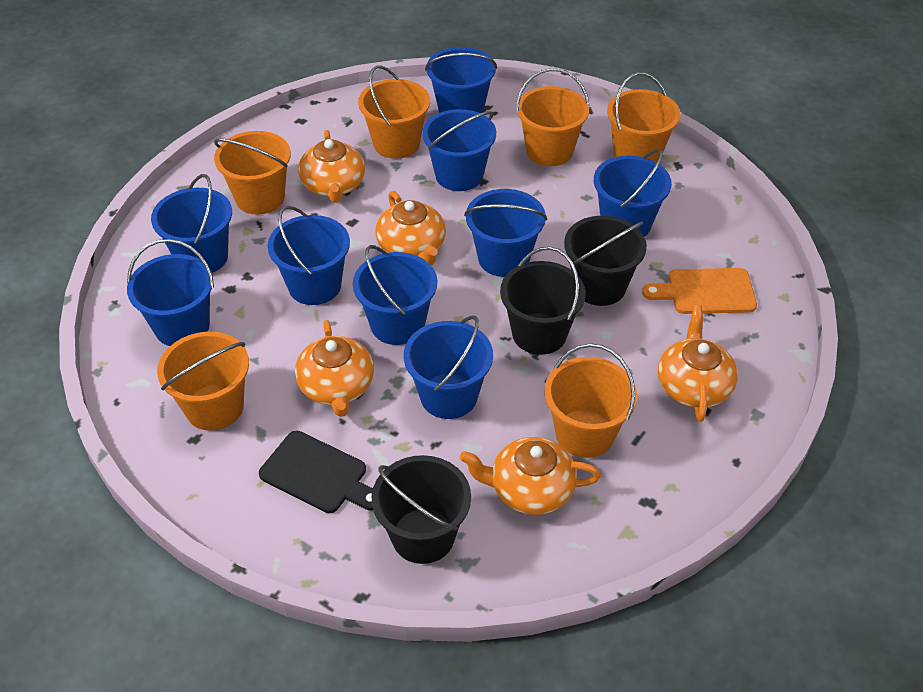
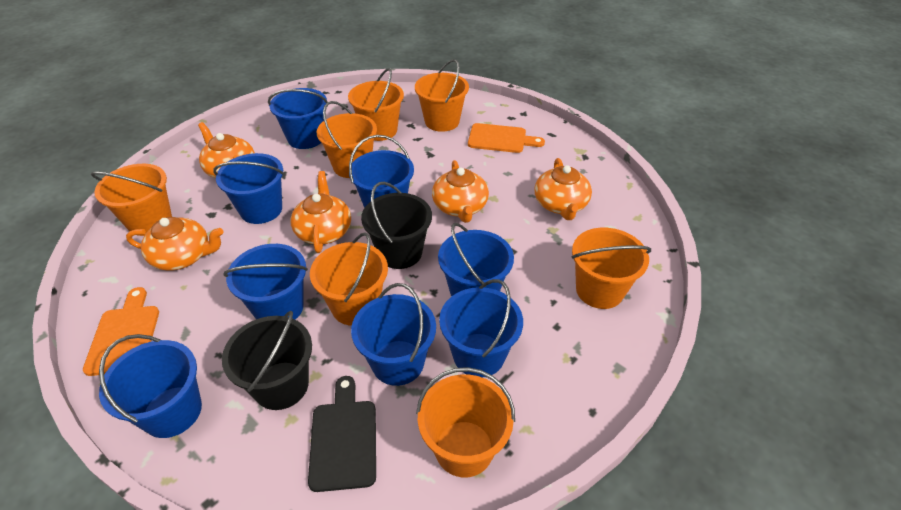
black bucket: 3 -> 2
blue bucket: 9 -> 8
orange bucket: 6 -> 7
orange cutting board: 1 -> 2

